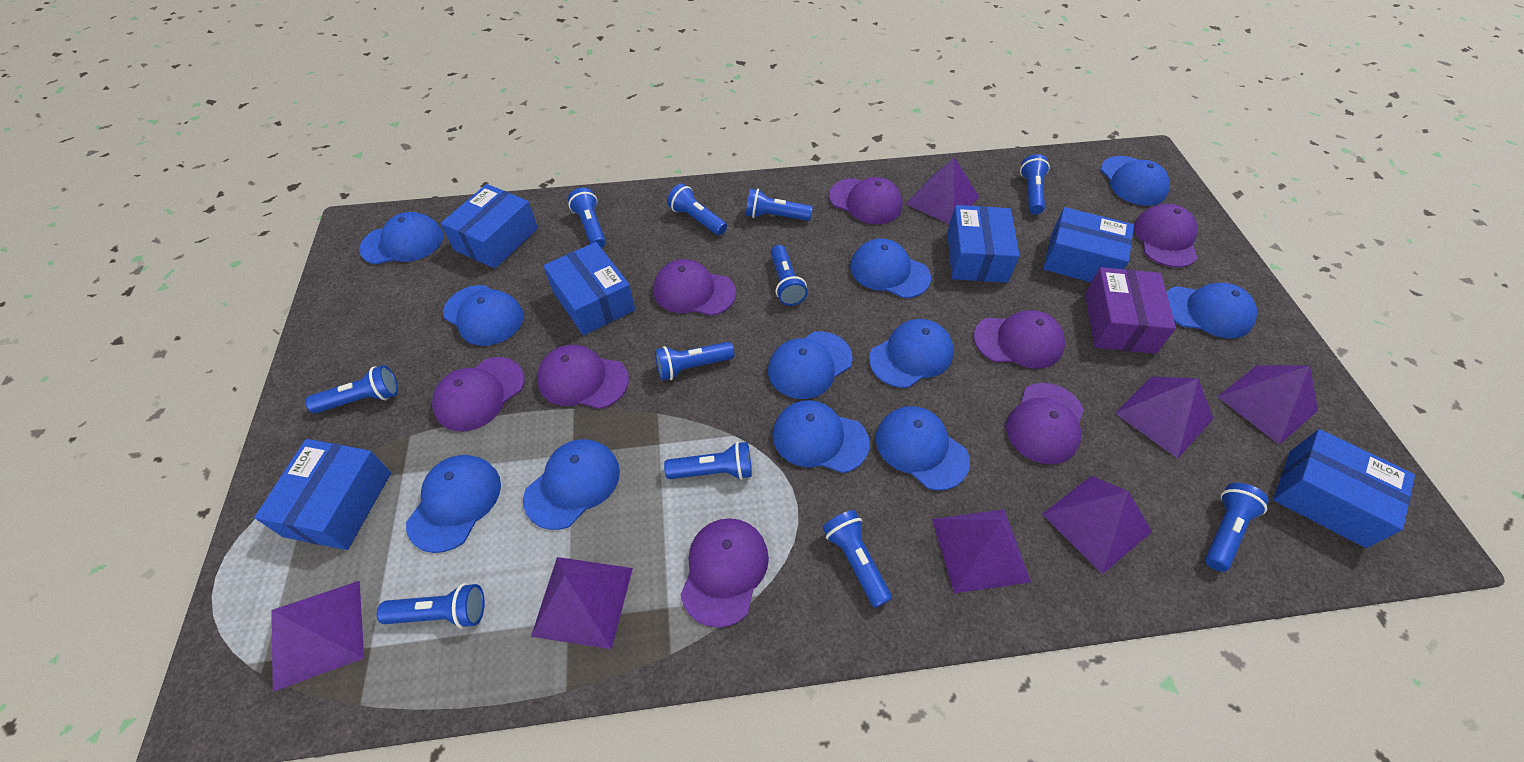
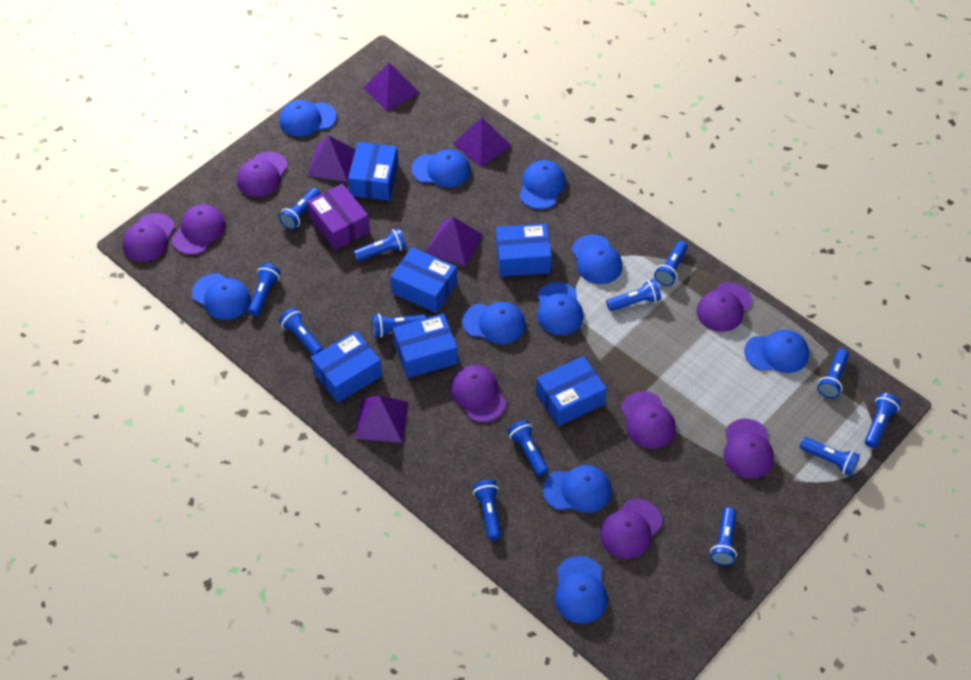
blue cap: 11 -> 10
blue flashlight: 11 -> 13
purple pyramid: 7 -> 5

